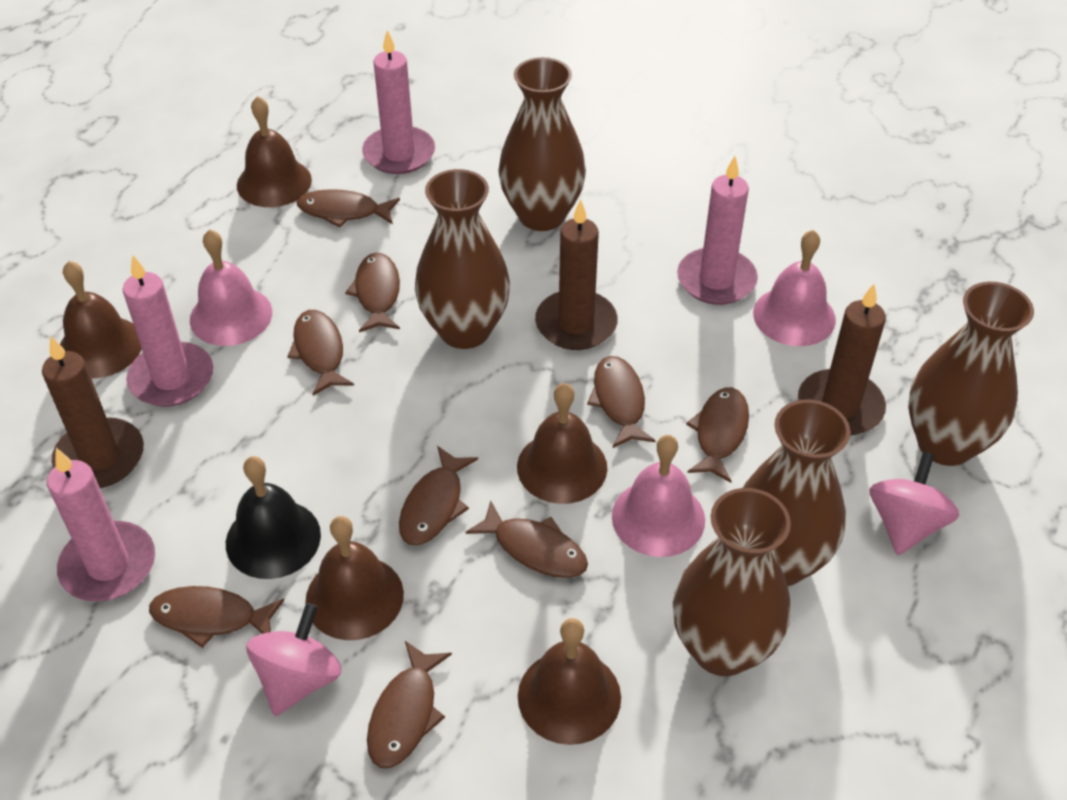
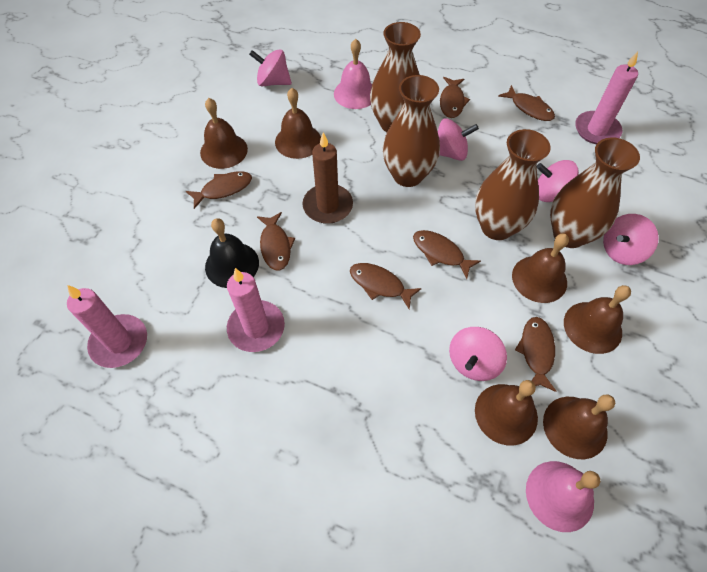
brown bell: 5 -> 6
brown candle: 3 -> 1
brown fish: 9 -> 7
brown vase: 5 -> 4
pink bell: 3 -> 2
pink candle: 4 -> 3
pink spinning top: 2 -> 5

